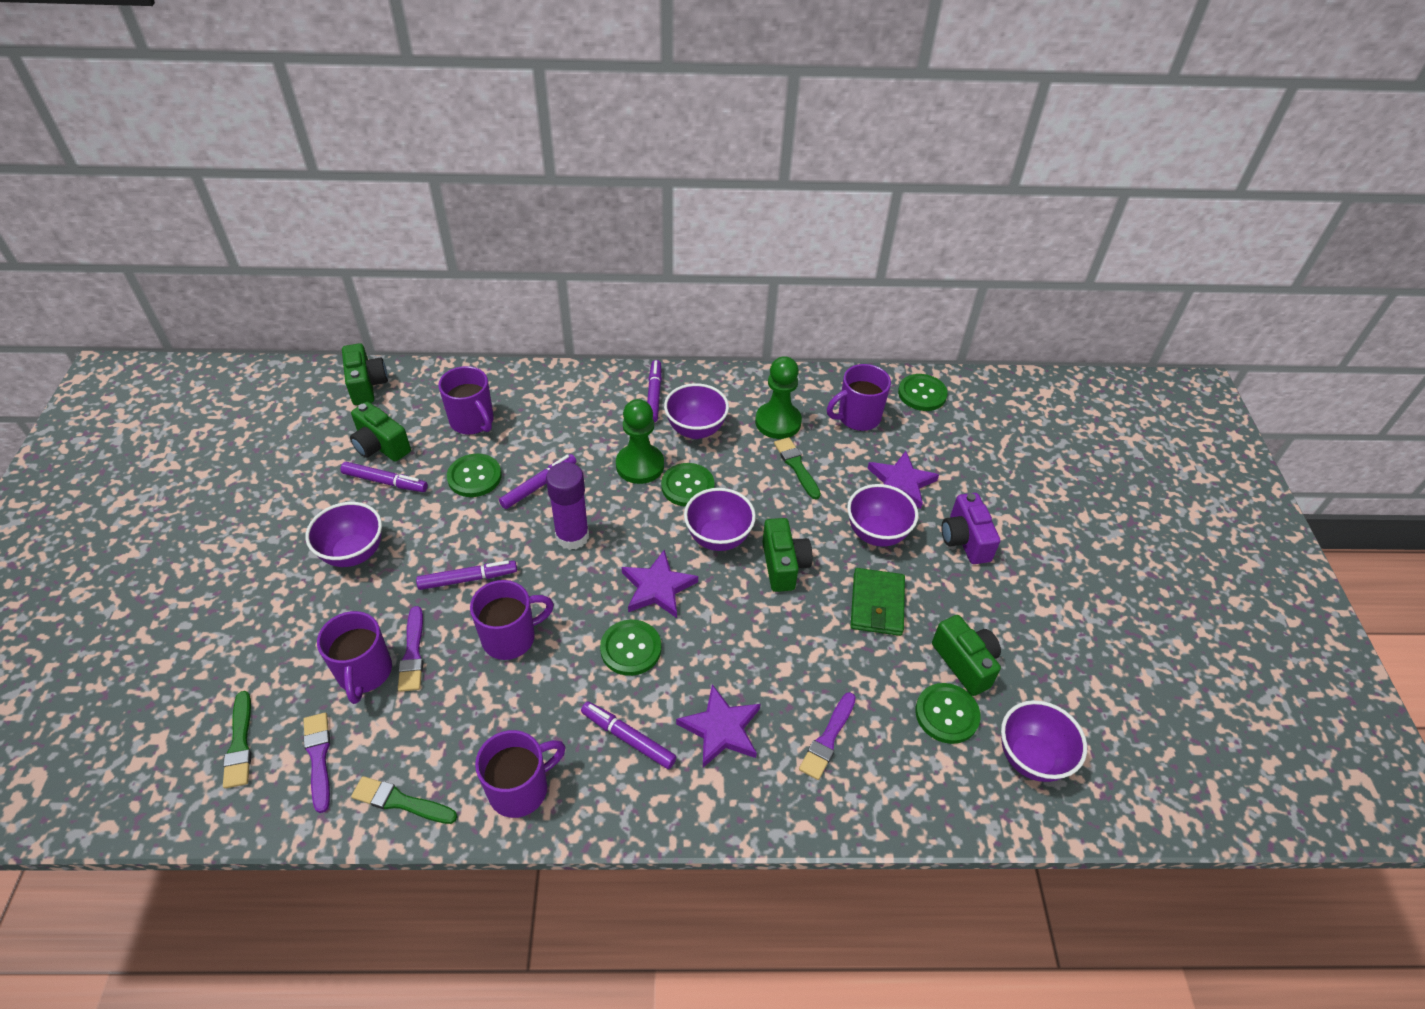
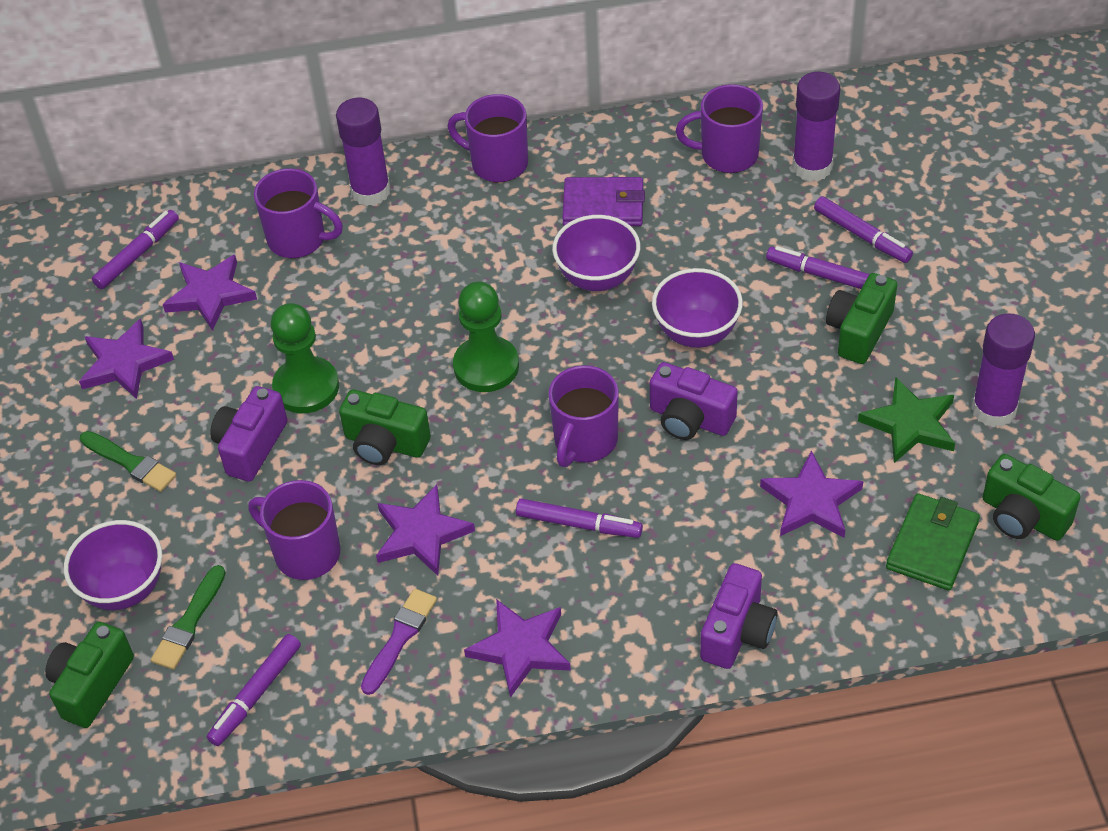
green brush: 3 -> 2
green button: 5 -> 0
green star: 0 -> 1
purple bowl: 5 -> 3
purple brush: 3 -> 1
purple camera: 1 -> 3
purple glue stick: 1 -> 3
purple star: 3 -> 5
purple wallet: 0 -> 1

